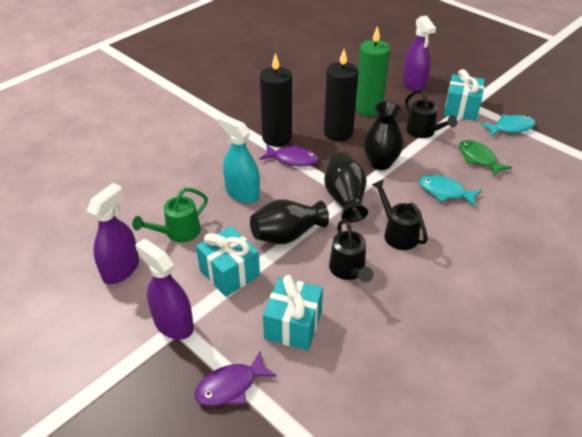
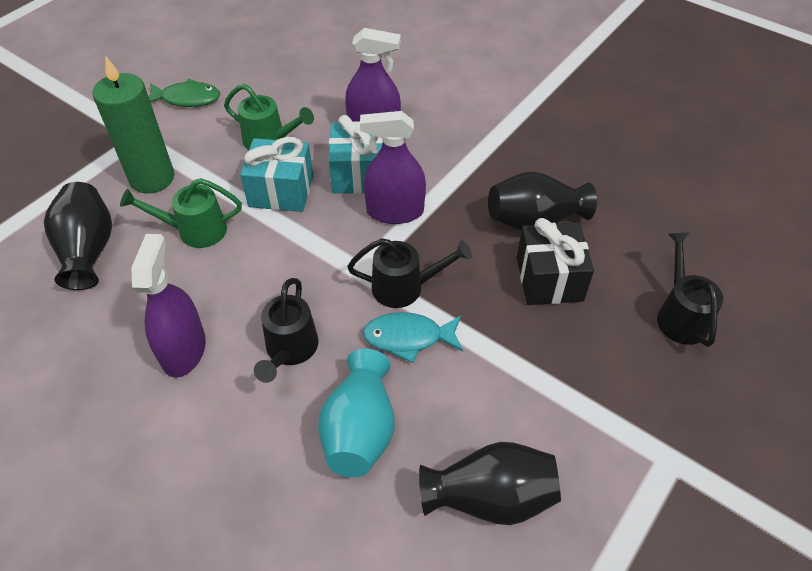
black candle: 2 -> 0
black gift: 0 -> 1
green watering can: 1 -> 2
purple fish: 2 -> 0
turquoise fish: 2 -> 1
turquoise gift: 3 -> 2
turquoise spray bottle: 1 -> 0
turquoise vase: 0 -> 1

